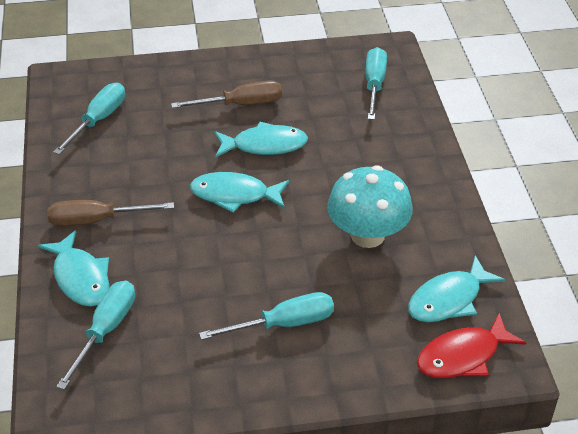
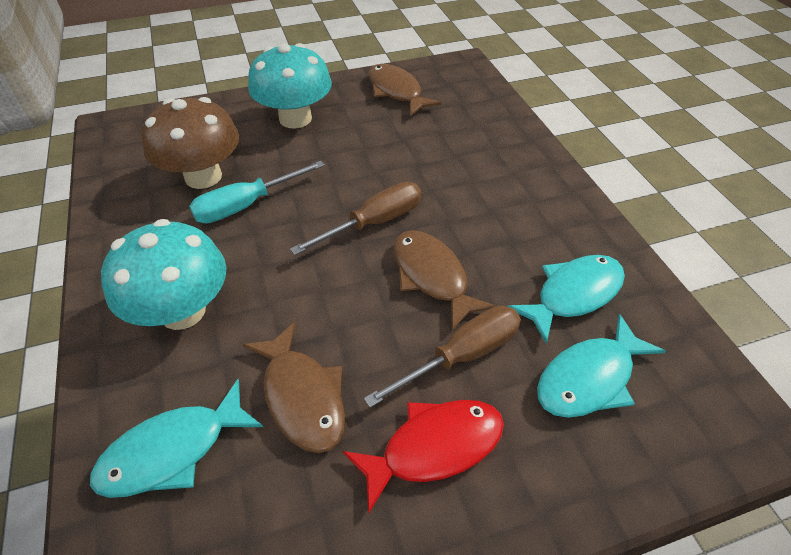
brown fish: 0 -> 3
brown mushroom: 0 -> 1
turquoise fish: 4 -> 3
turquoise mushroom: 1 -> 2
turquoise screwdriver: 4 -> 1

